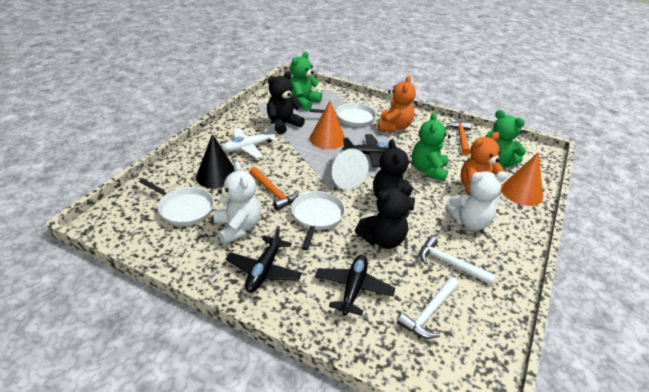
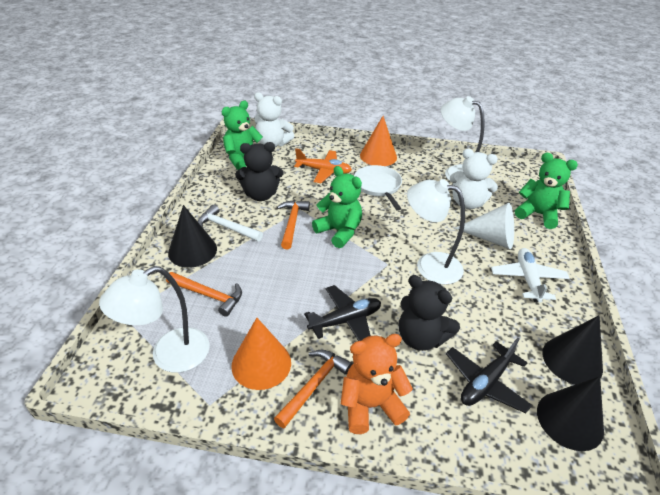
black cone: 1 -> 3
black plane: 3 -> 2
black teddy bear: 3 -> 2
orange hammer: 2 -> 3
orange plane: 0 -> 1
orange teddy bear: 2 -> 1
white hammer: 2 -> 1
white lamp: 0 -> 3
white pan: 3 -> 1

